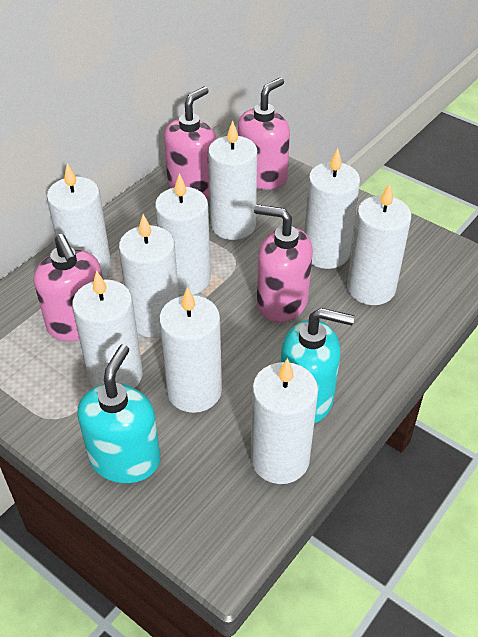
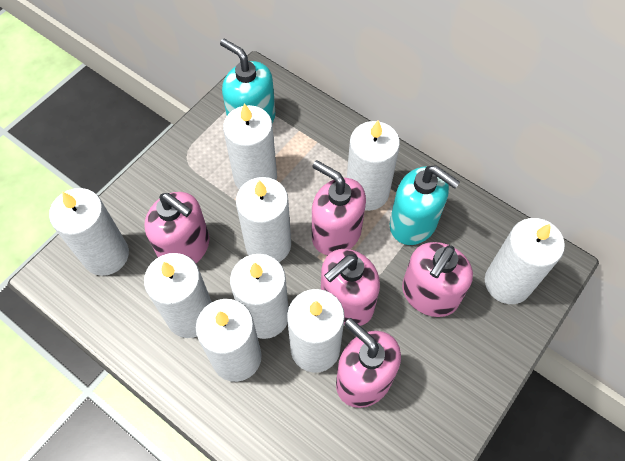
pink soap dispenser: 4 -> 5

